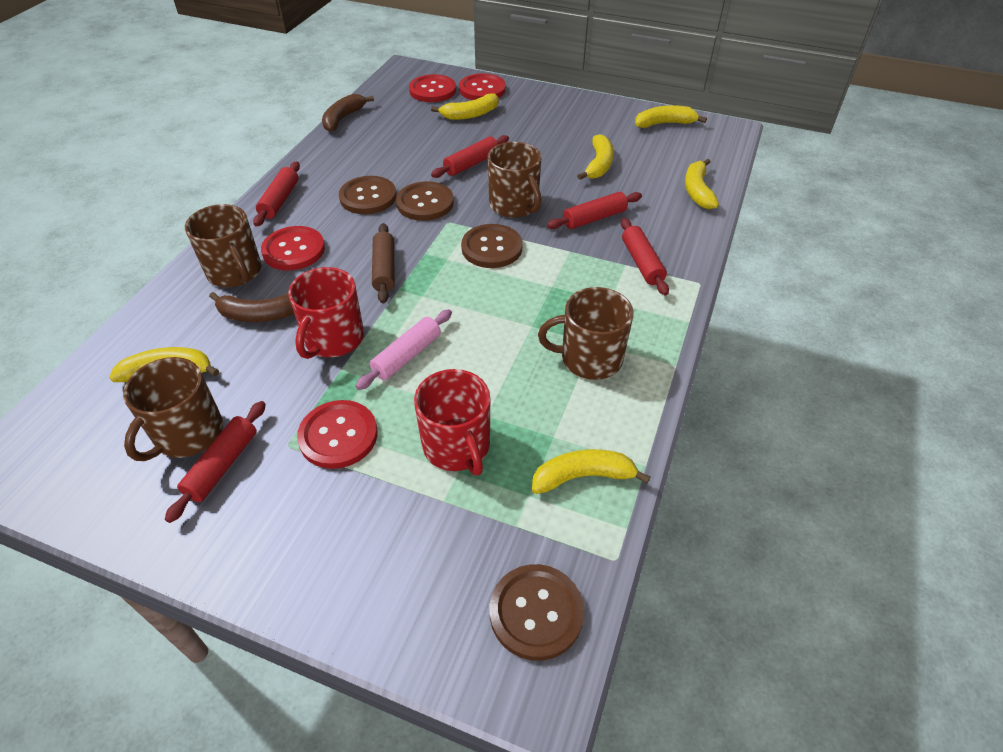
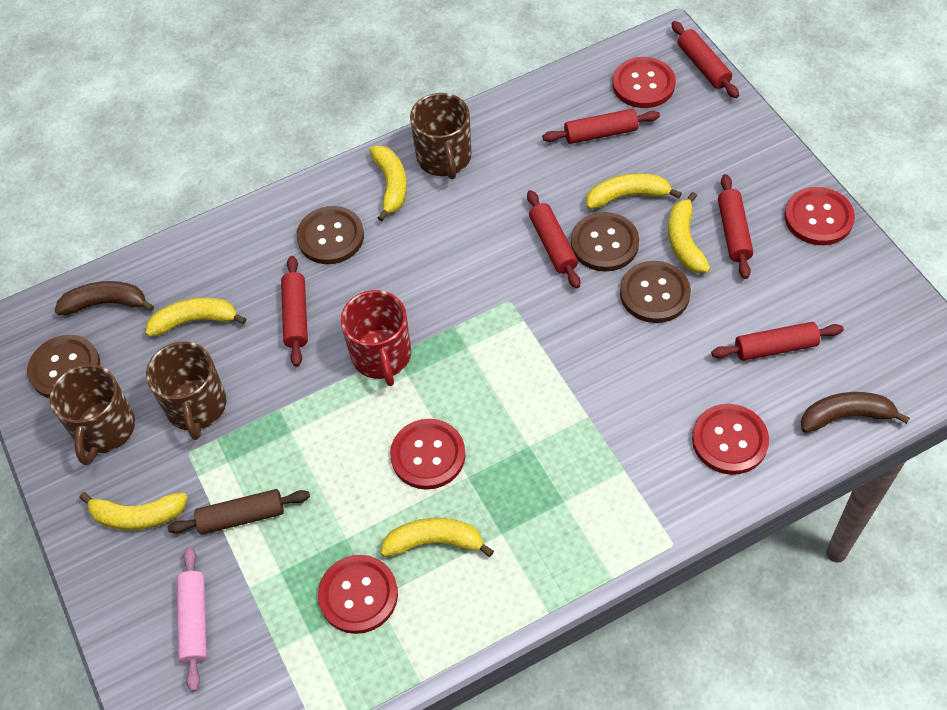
brown mug: 4 -> 3
red button: 4 -> 5
red mug: 2 -> 1
red rolling pin: 5 -> 6

